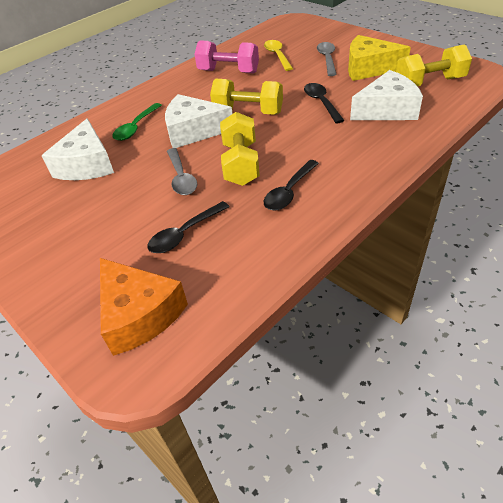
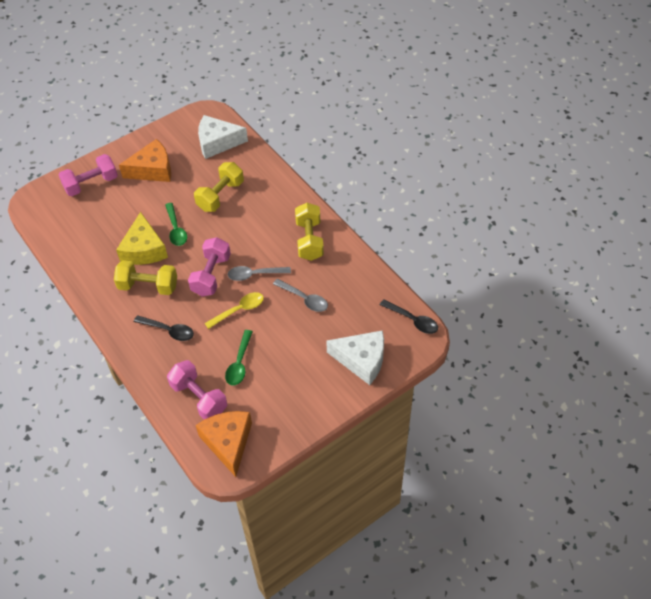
black spoon: 3 -> 2
green spoon: 1 -> 2
orange cheese: 1 -> 2
pink dumbbell: 1 -> 3
white cheese: 3 -> 2

